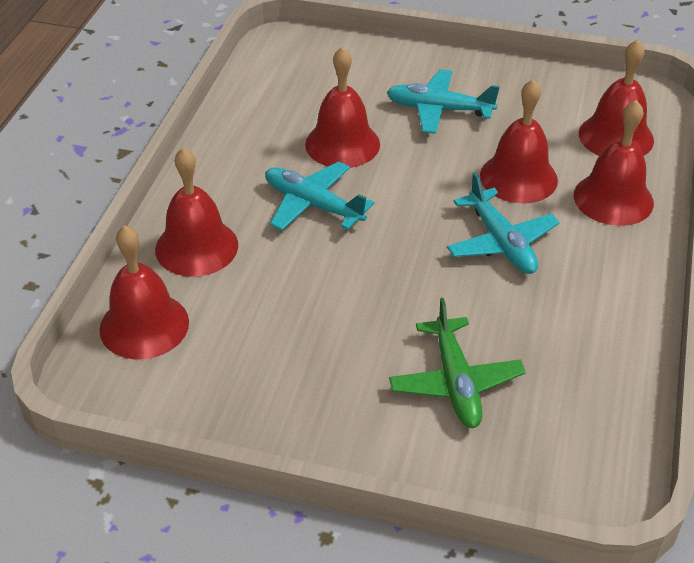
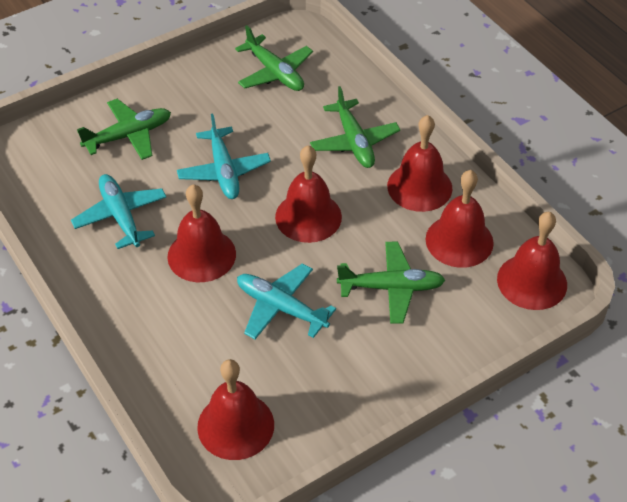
green plane: 1 -> 4

